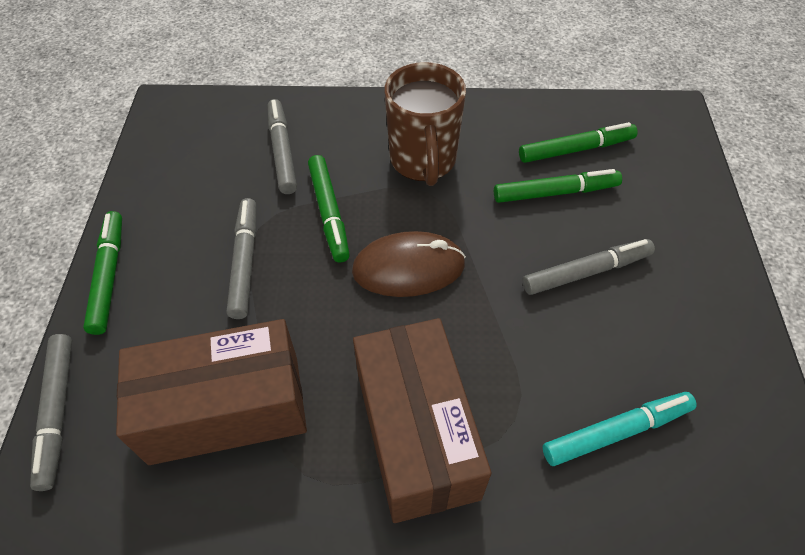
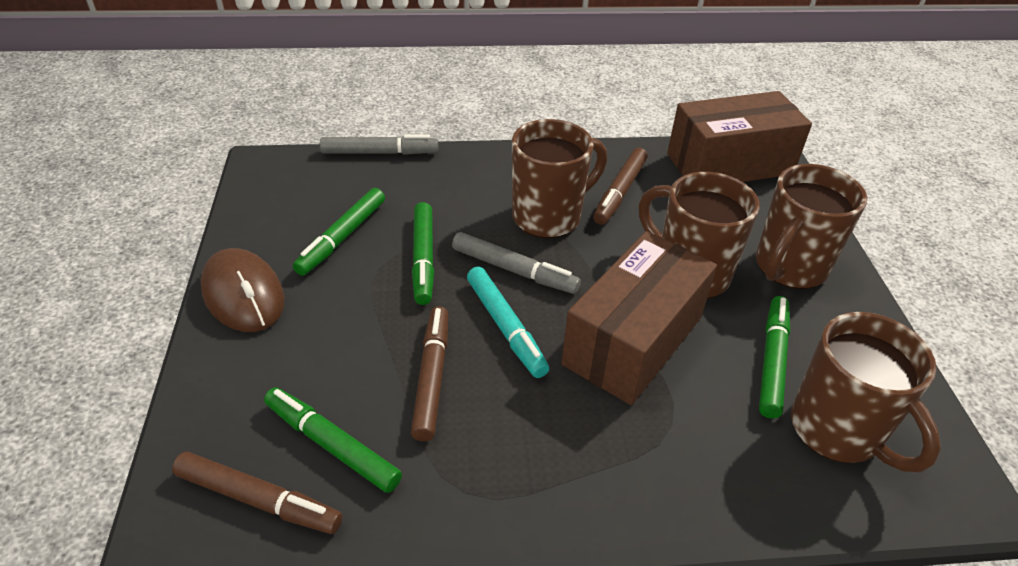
brown marker: 0 -> 3
brown mug: 1 -> 4
grey marker: 4 -> 2

